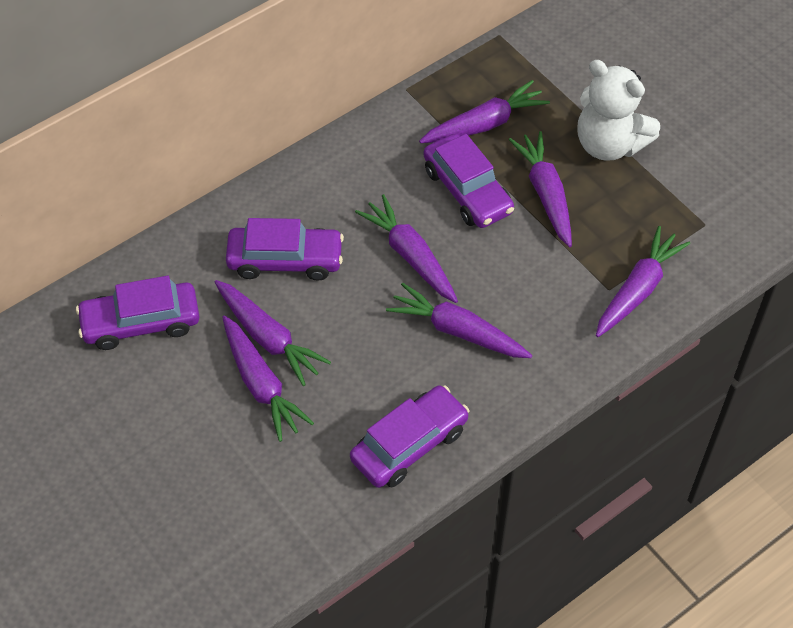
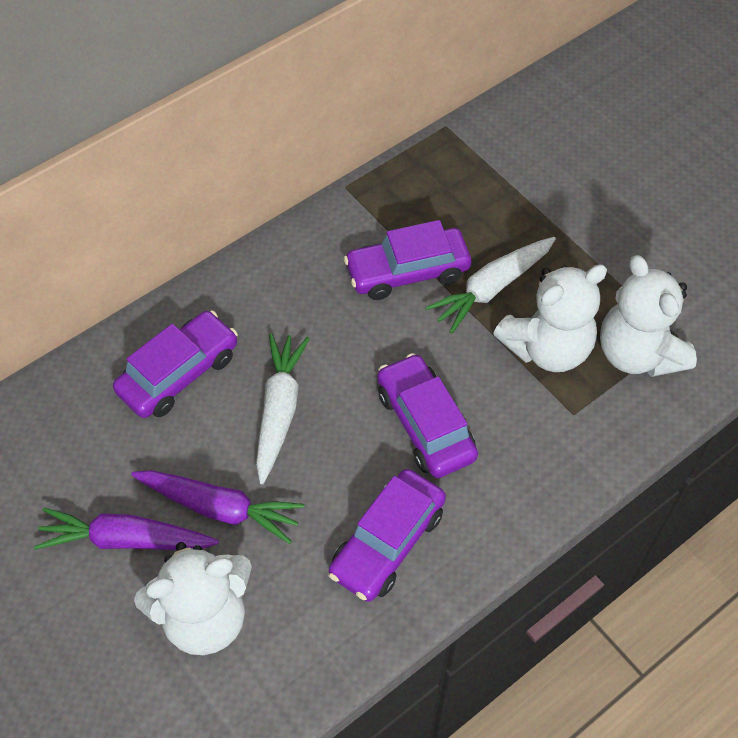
purple carrot: 7 -> 2
white carrot: 0 -> 2
white teddy bear: 1 -> 3

